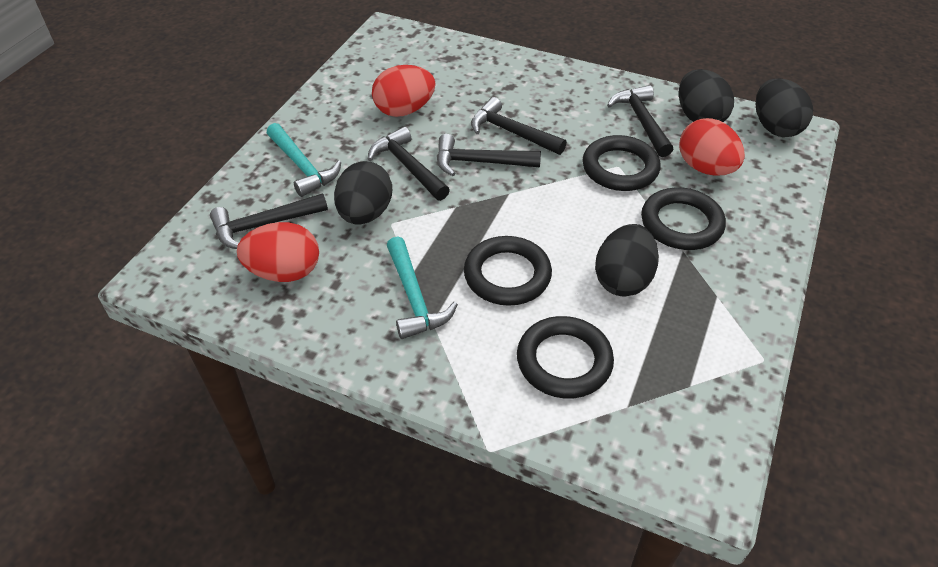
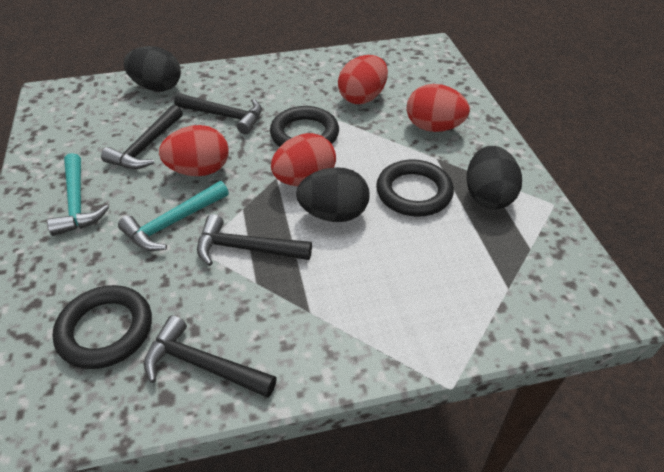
black egg: 4 -> 3
black hammer: 5 -> 4
black ring: 4 -> 3
red egg: 3 -> 4

